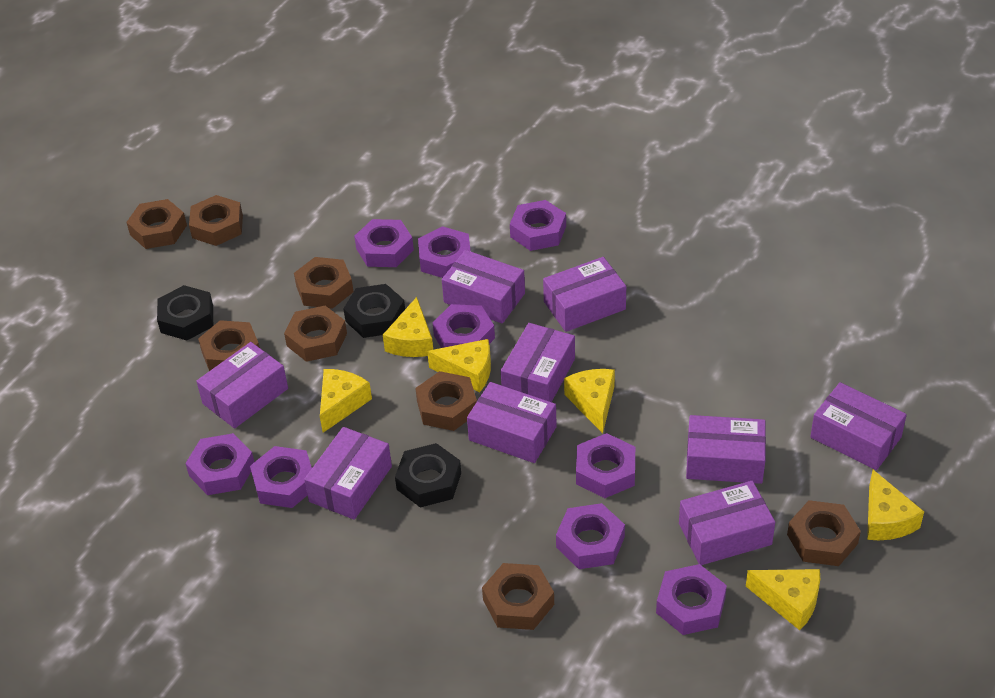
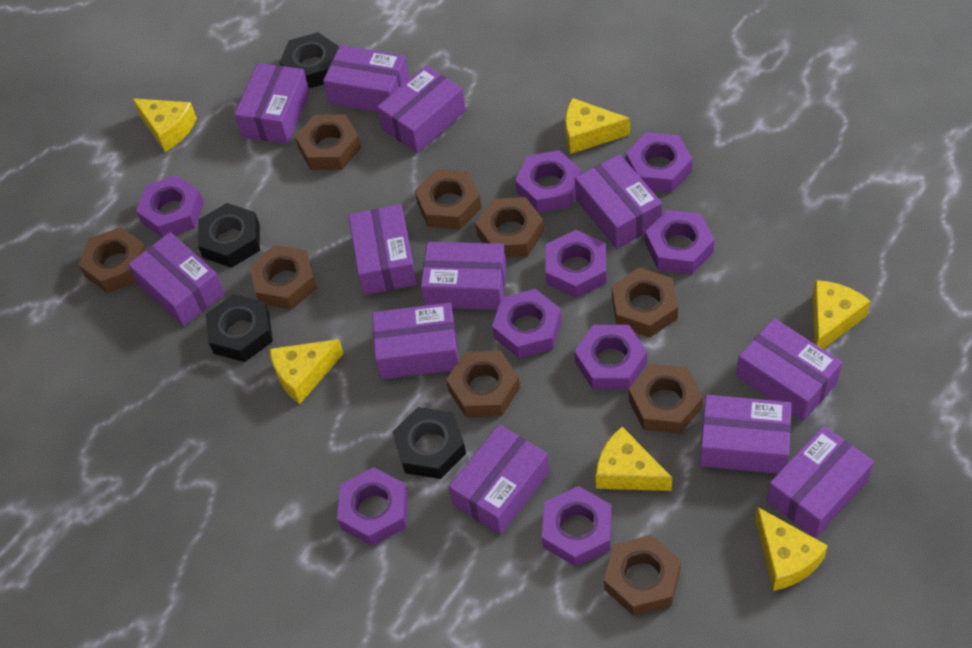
black nut: 3 -> 4
brown nut: 8 -> 9
purple box: 9 -> 12

